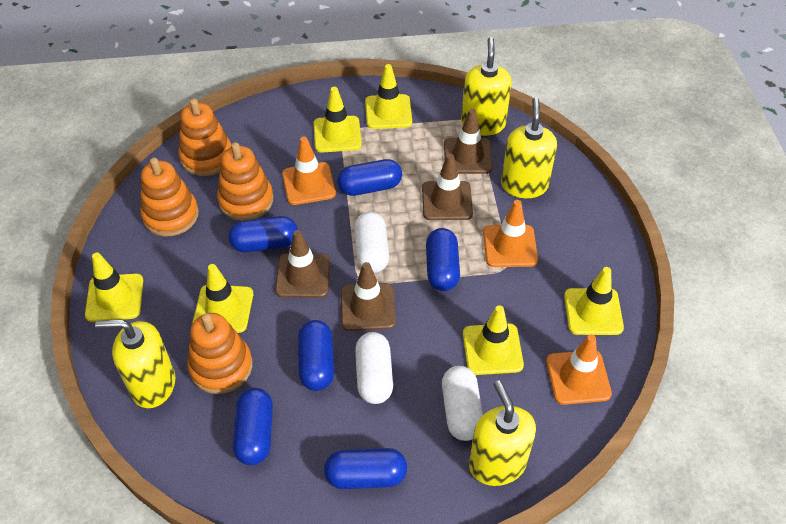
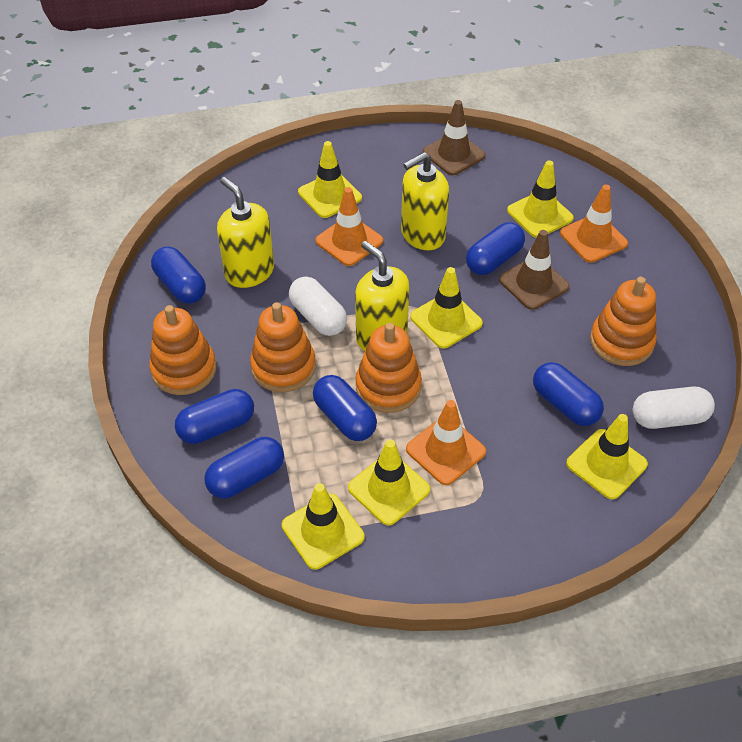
brown traffic cone: 4 -> 2
white capsule: 3 -> 2
yellow soap dispenser: 4 -> 3

